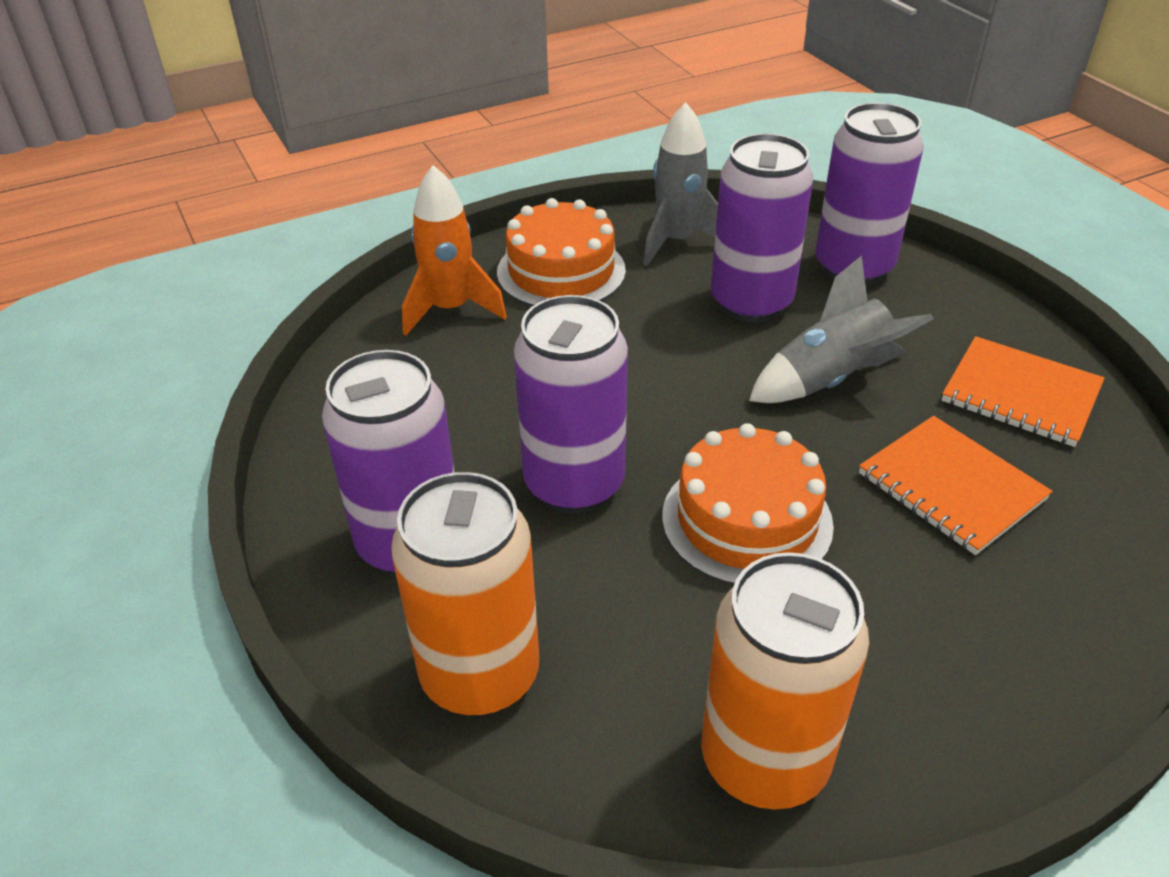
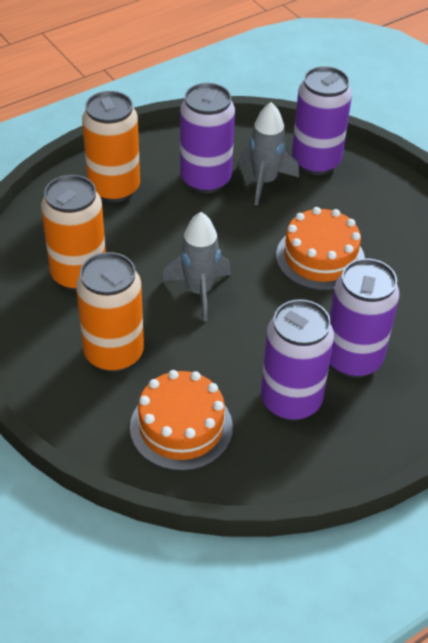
orange can: 2 -> 3
orange notebook: 2 -> 0
orange rocket: 1 -> 0

